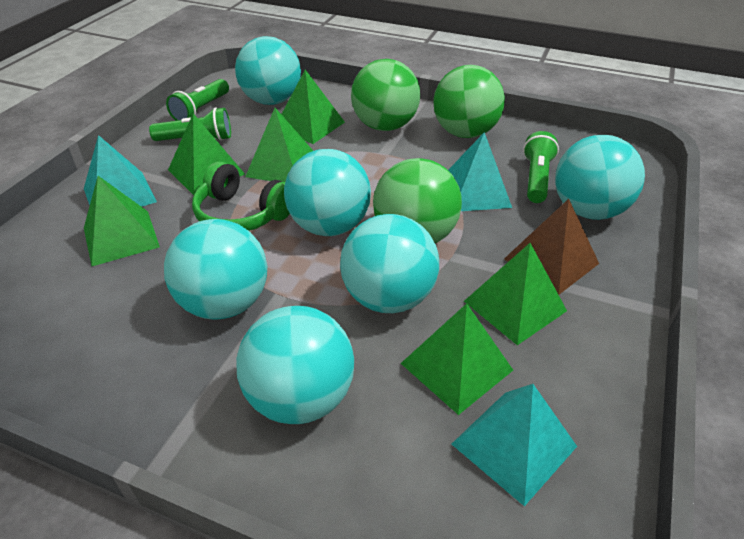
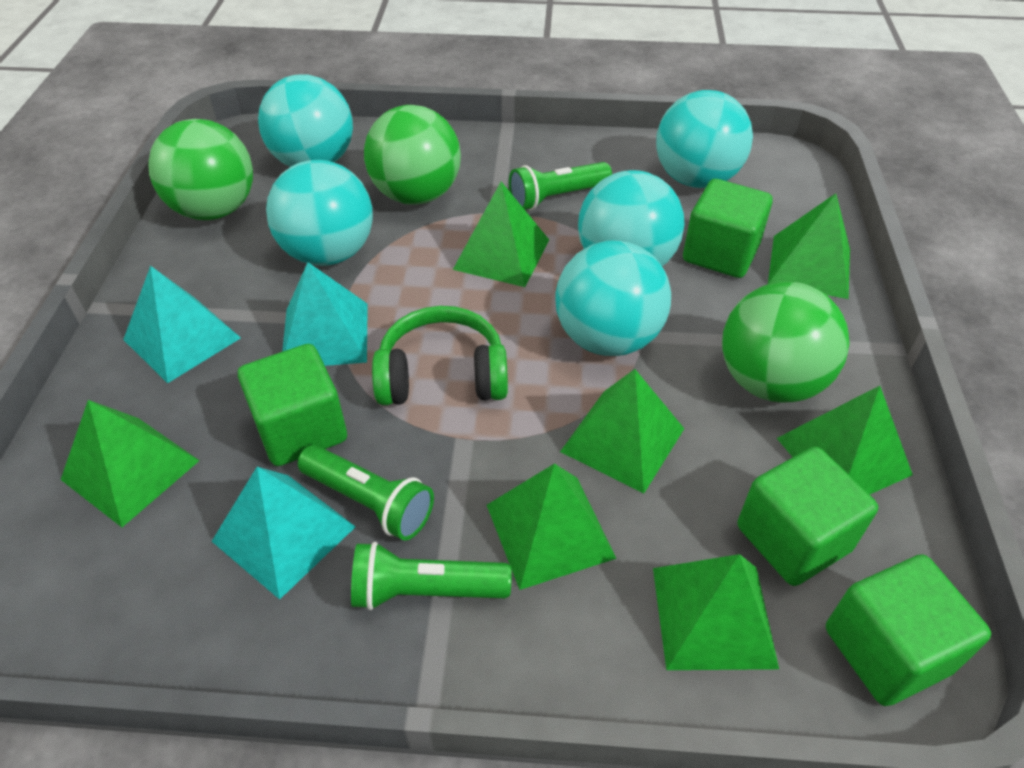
brown pyramid: 1 -> 0
green cube: 0 -> 4
green pyramid: 6 -> 7
turquoise ball: 6 -> 5

